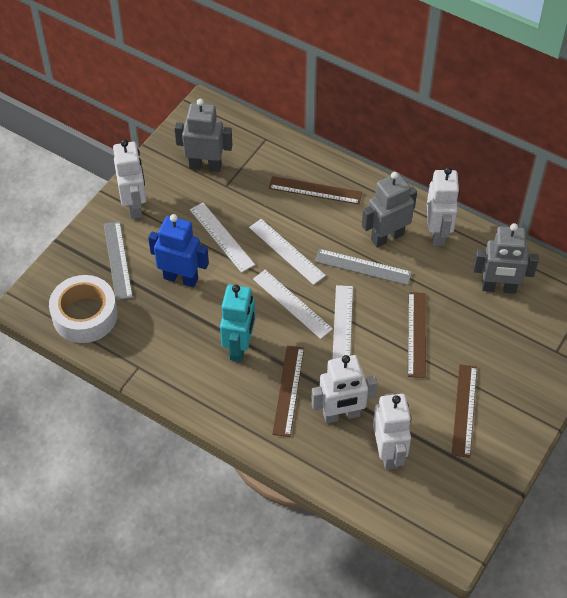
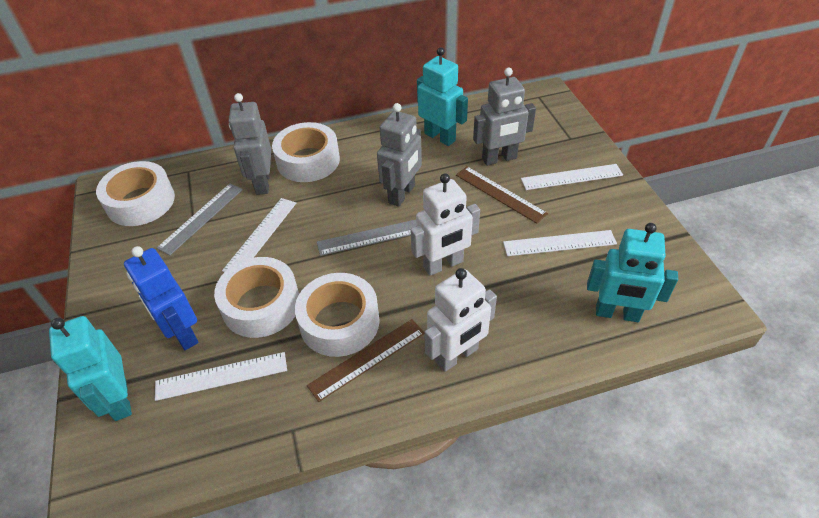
brown ruler: 4 -> 2
turquoise robot: 1 -> 3
white robot: 4 -> 2
white tape: 1 -> 4

